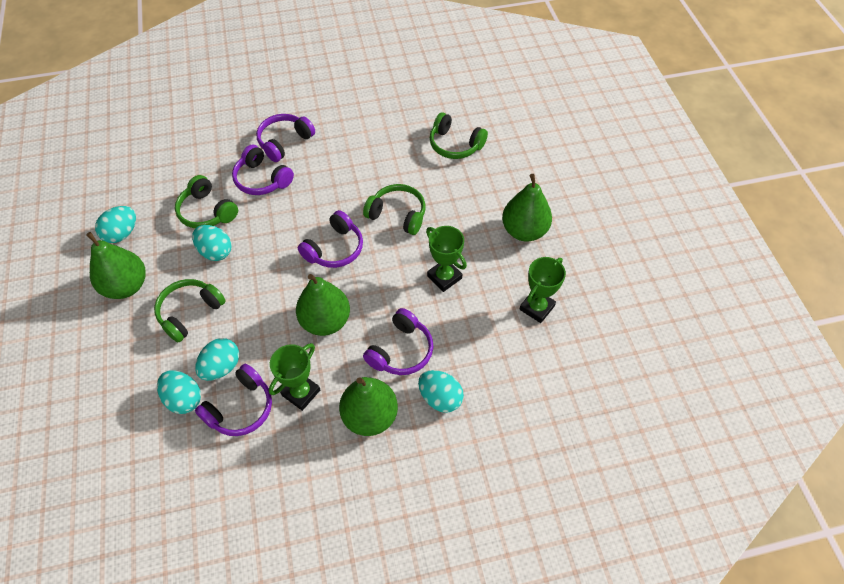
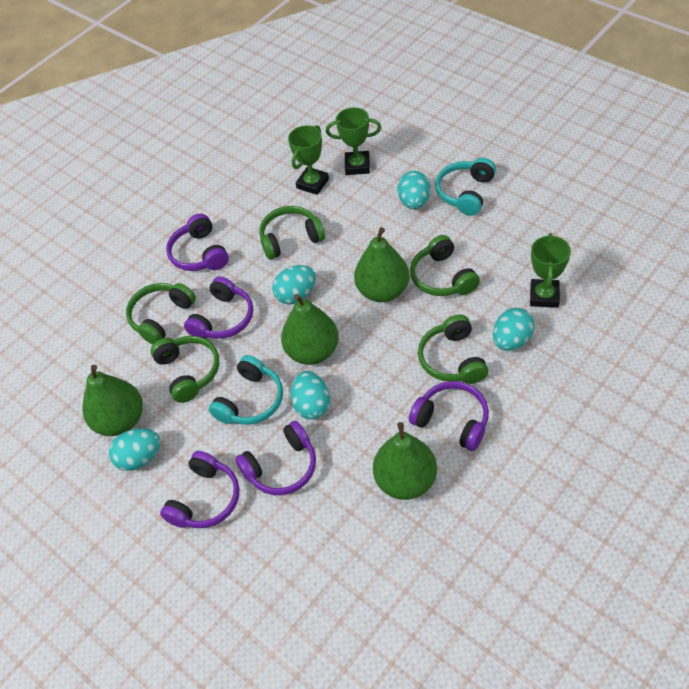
green headphones: 4 -> 5
turquoise headphones: 0 -> 2

